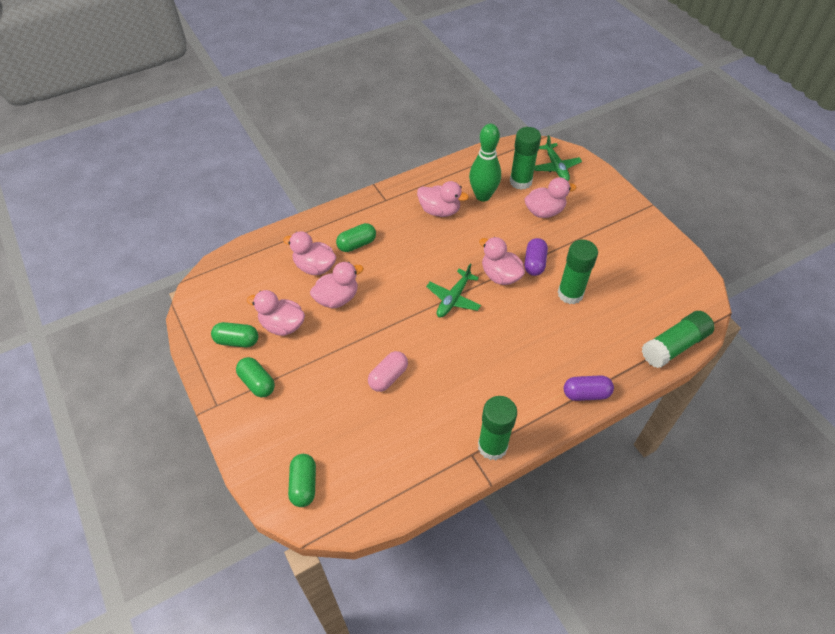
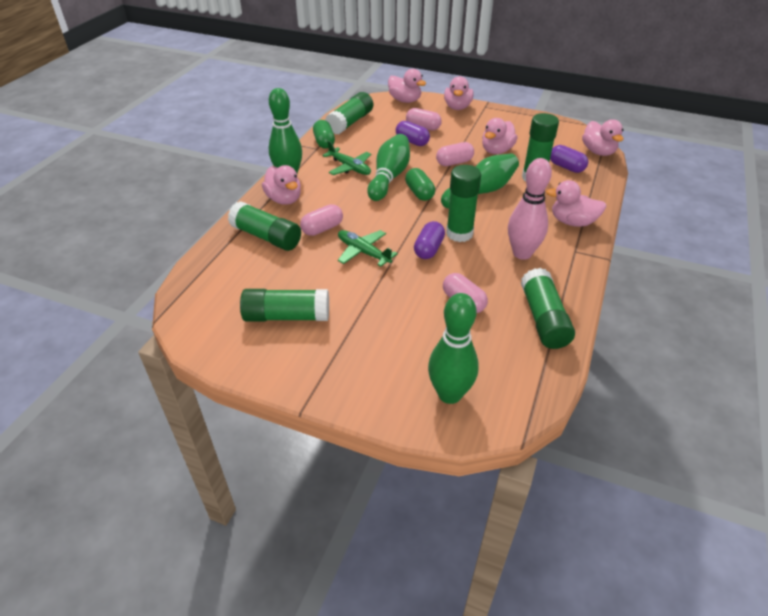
green bowling pin: 1 -> 4
green capsule: 4 -> 2
green glue stick: 4 -> 6
pink bowling pin: 0 -> 1
pink capsule: 1 -> 4
purple capsule: 2 -> 3

